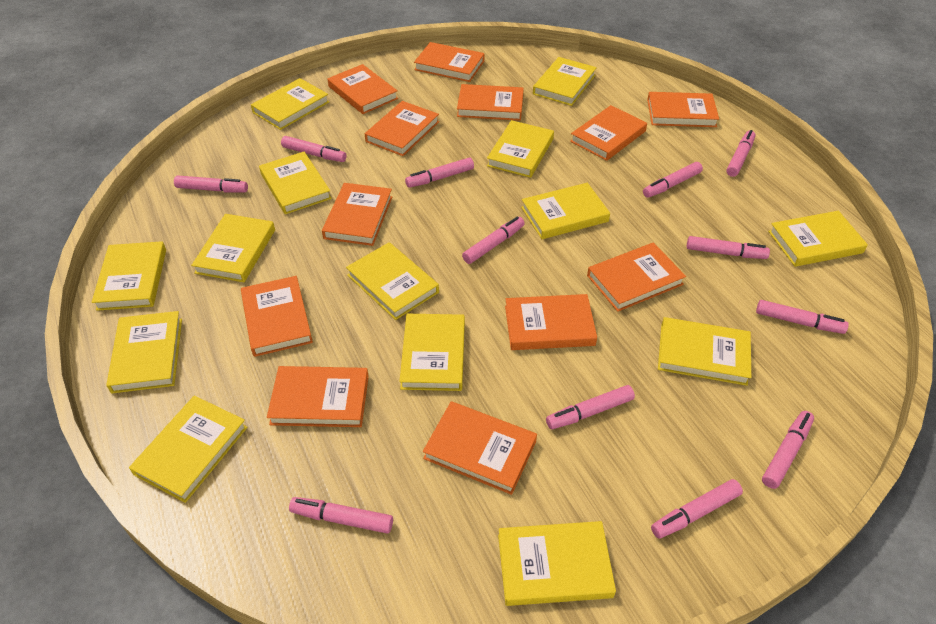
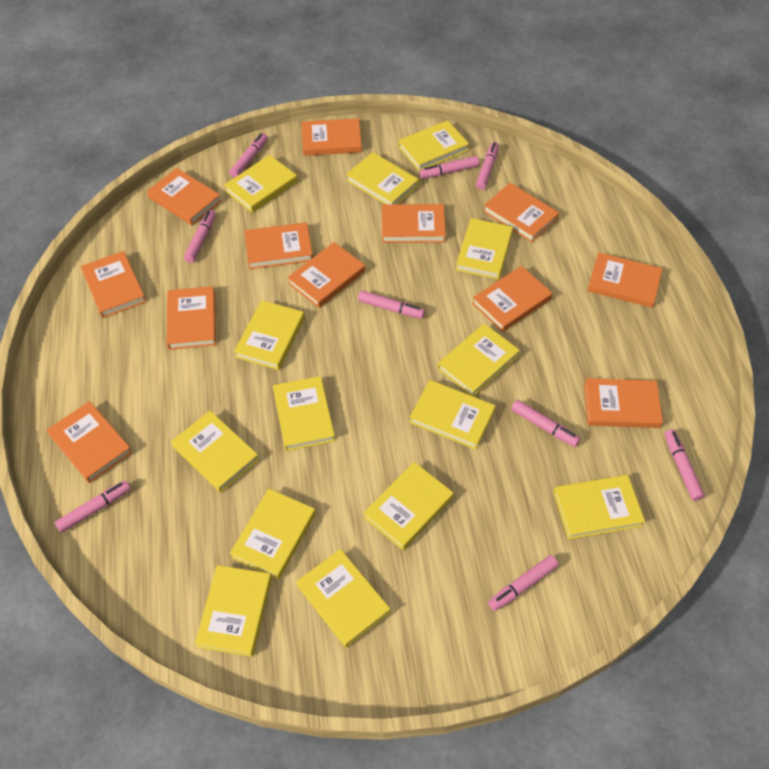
pink marker: 12 -> 9

